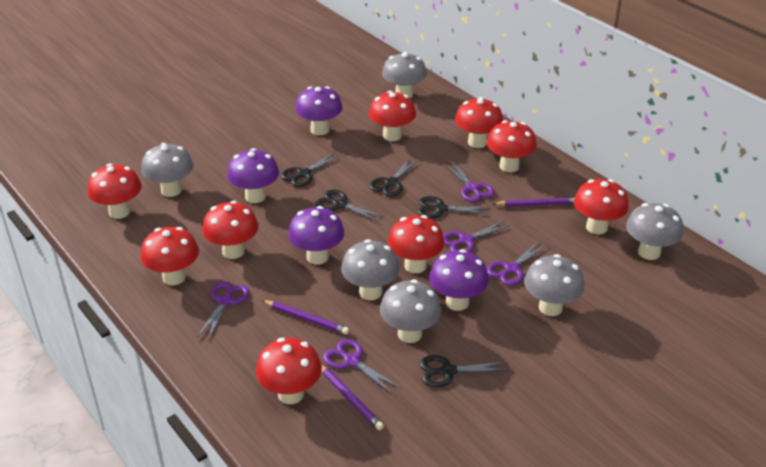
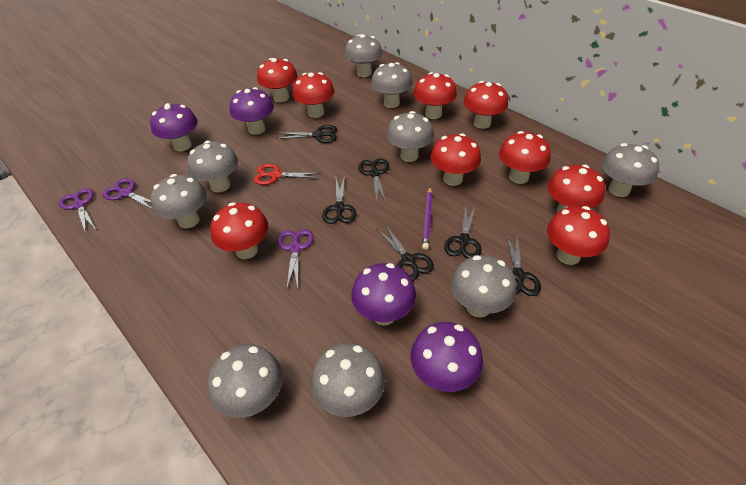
black scissors: 5 -> 6
grey mushroom: 6 -> 9
purple pencil: 3 -> 1
purple scissors: 5 -> 3
red scissors: 0 -> 1

